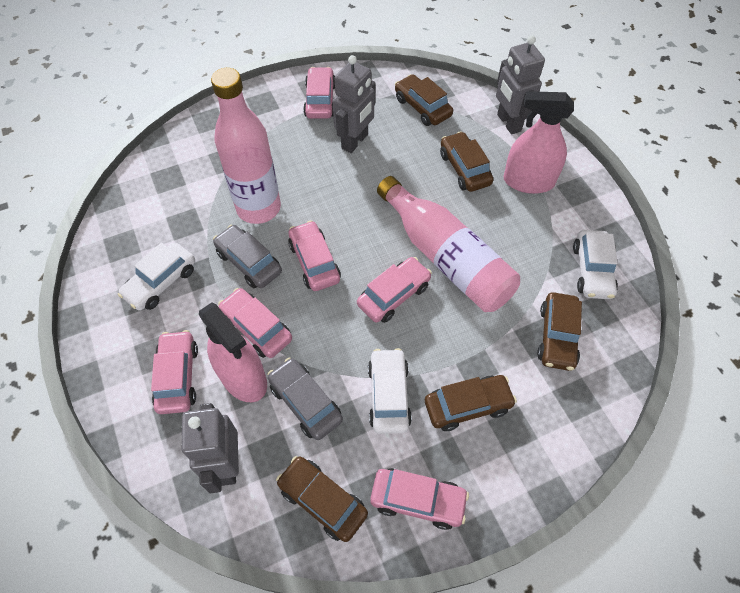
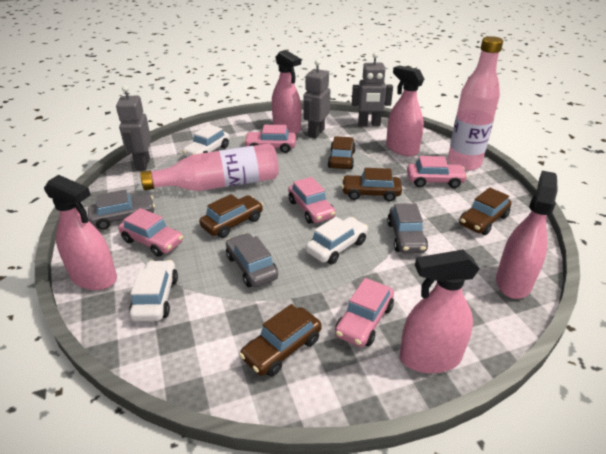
grey car: 2 -> 3
pink car: 6 -> 5
pink spray bottle: 2 -> 5

